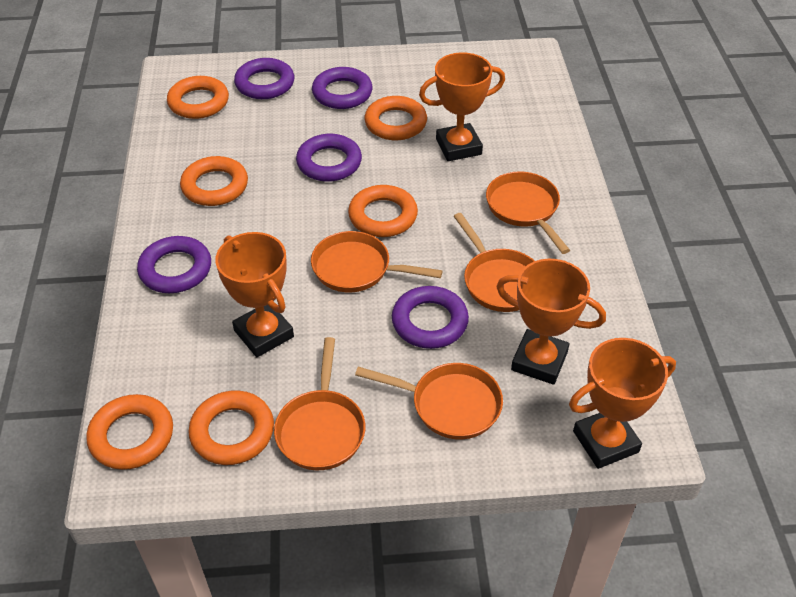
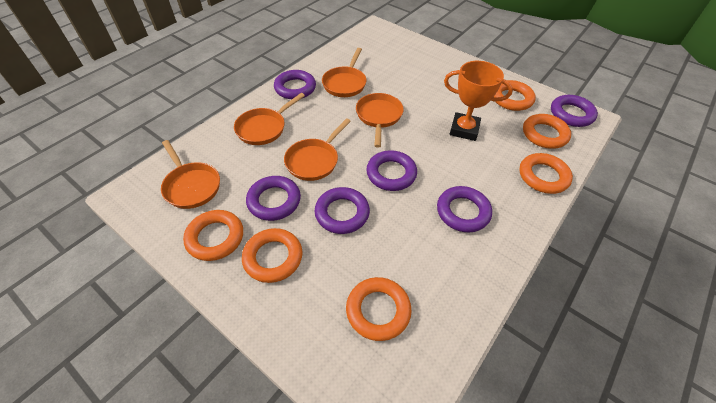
orange trophy: 4 -> 1
purple ring: 5 -> 6

